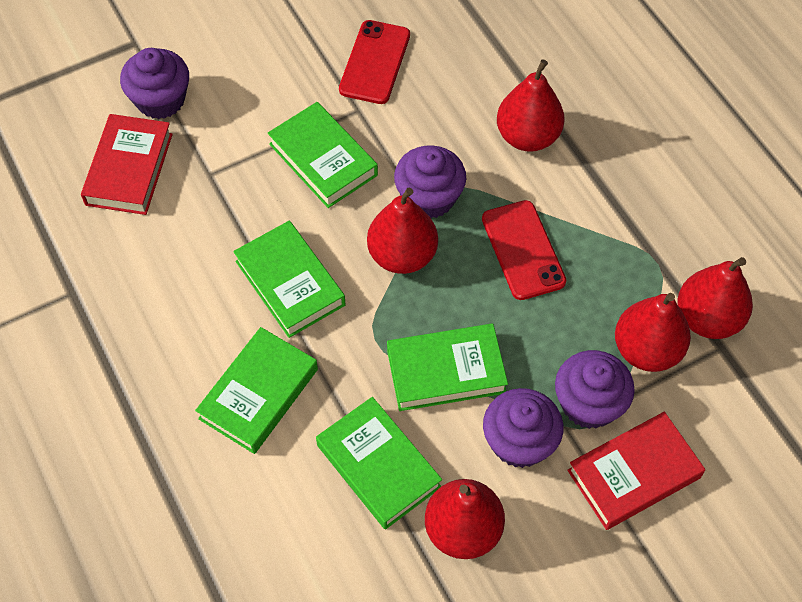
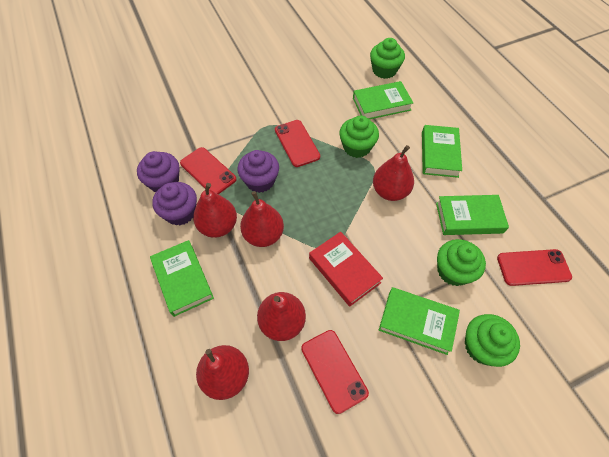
green cupcake: 0 -> 4
purple cupcake: 4 -> 3
red book: 2 -> 1
red phone: 2 -> 4

